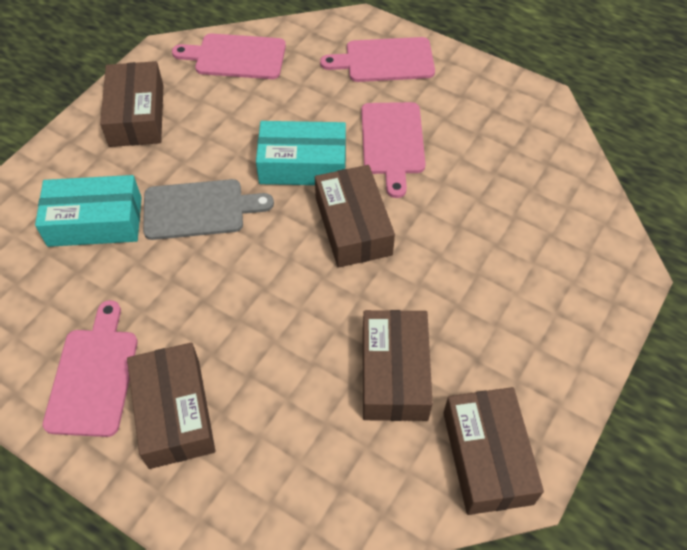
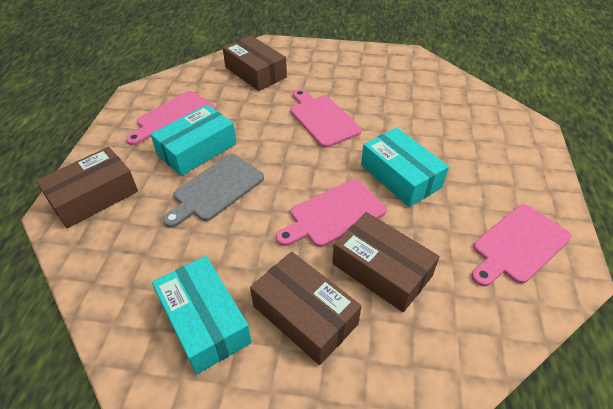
brown box: 5 -> 4
turquoise box: 2 -> 3

